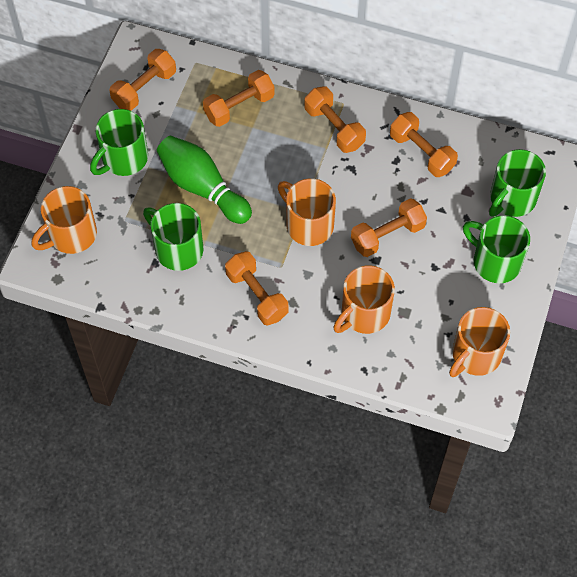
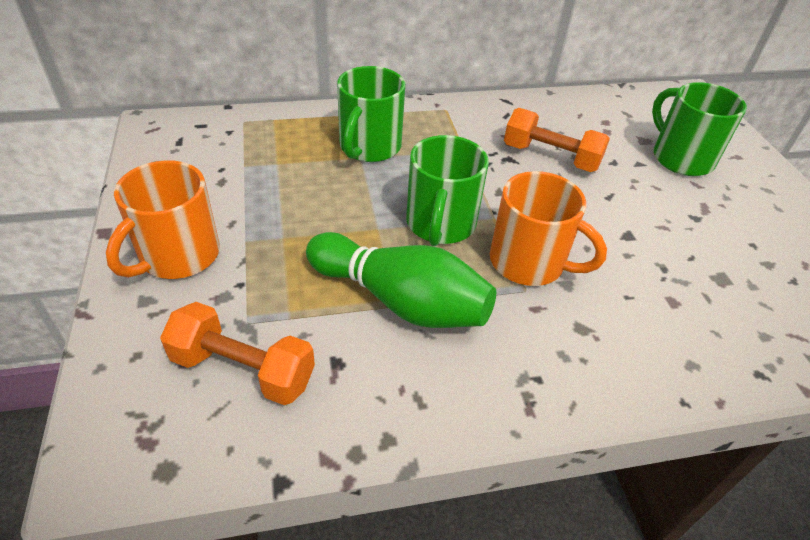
green mug: 4 -> 3
orange dumbbell: 6 -> 2
orange mug: 4 -> 2

